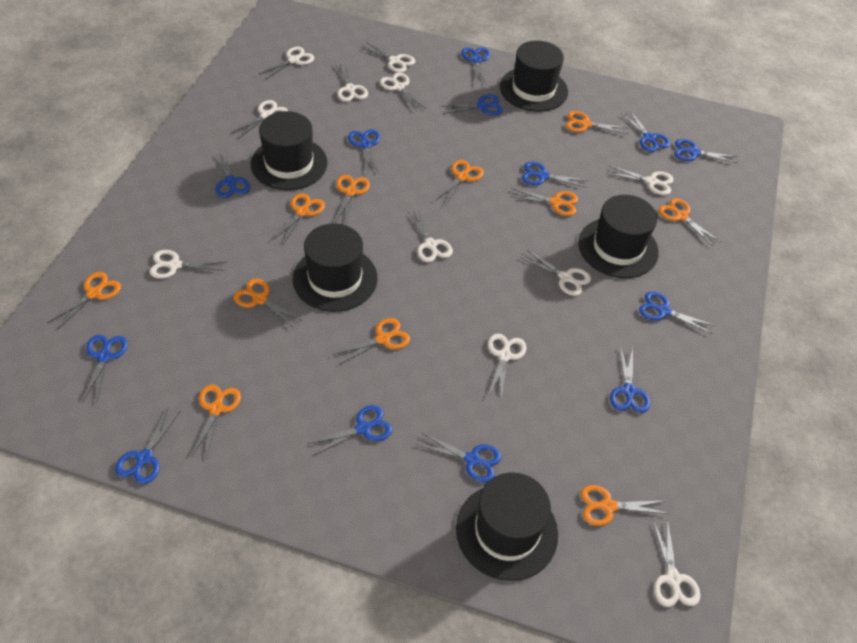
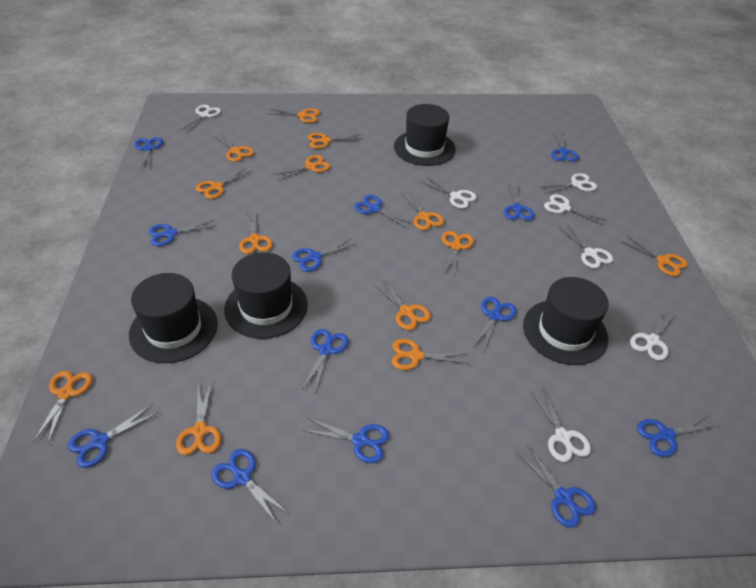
black hat: 5 -> 4
orange scissors: 11 -> 13
white scissors: 11 -> 7

